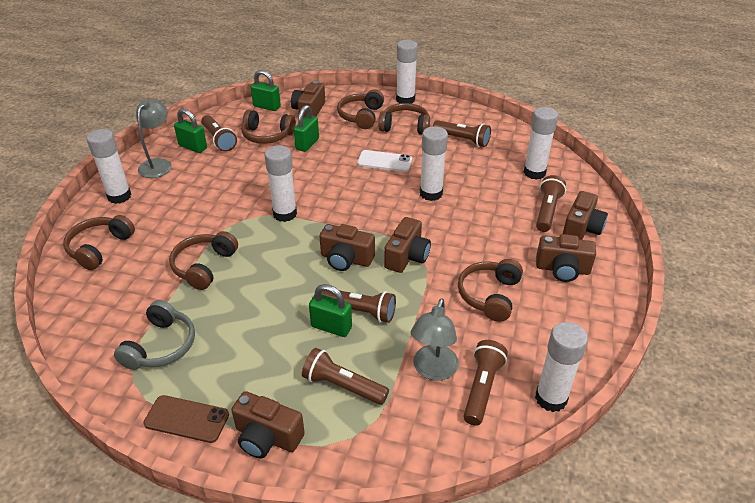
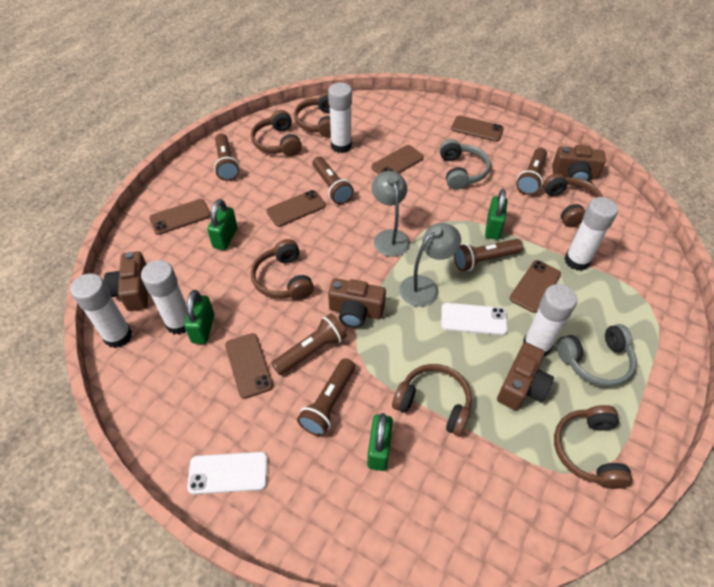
brown camera: 6 -> 4
brown phone: 1 -> 6
grey headphones: 1 -> 2
white glue stick: 6 -> 5
white phone: 1 -> 2

